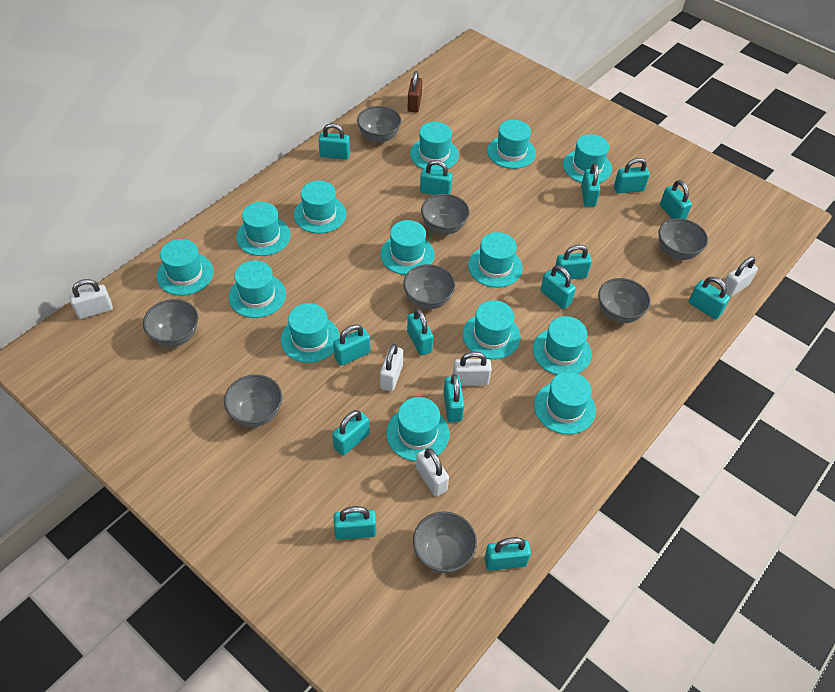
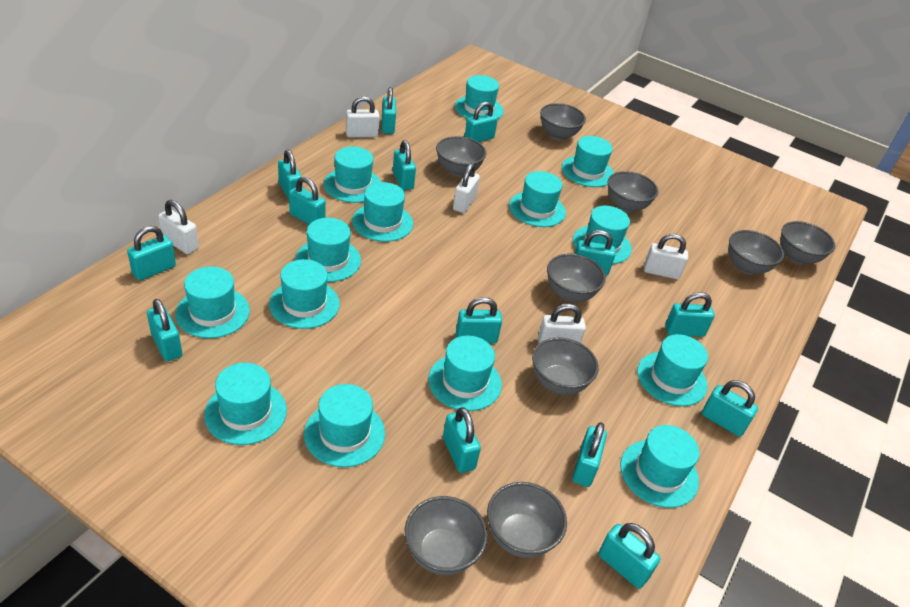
brown padlock: 1 -> 0
grey bowl: 8 -> 9

